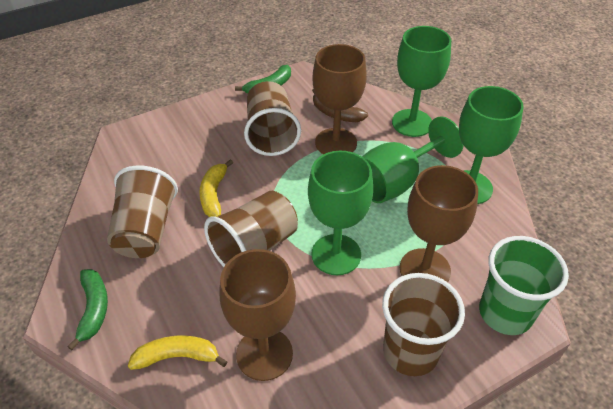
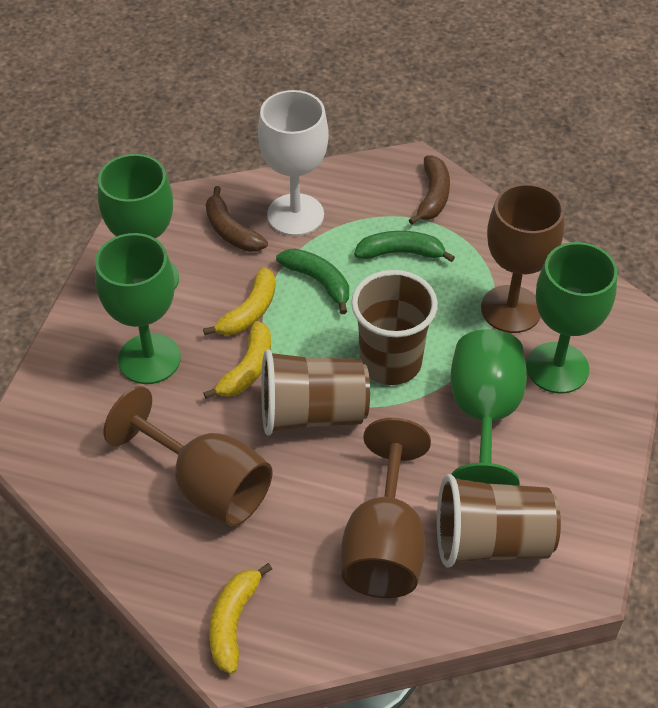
brown banana: 1 -> 2
brown cup: 4 -> 3
green cup: 1 -> 0
white goblet: 0 -> 1
yellow banana: 2 -> 3

